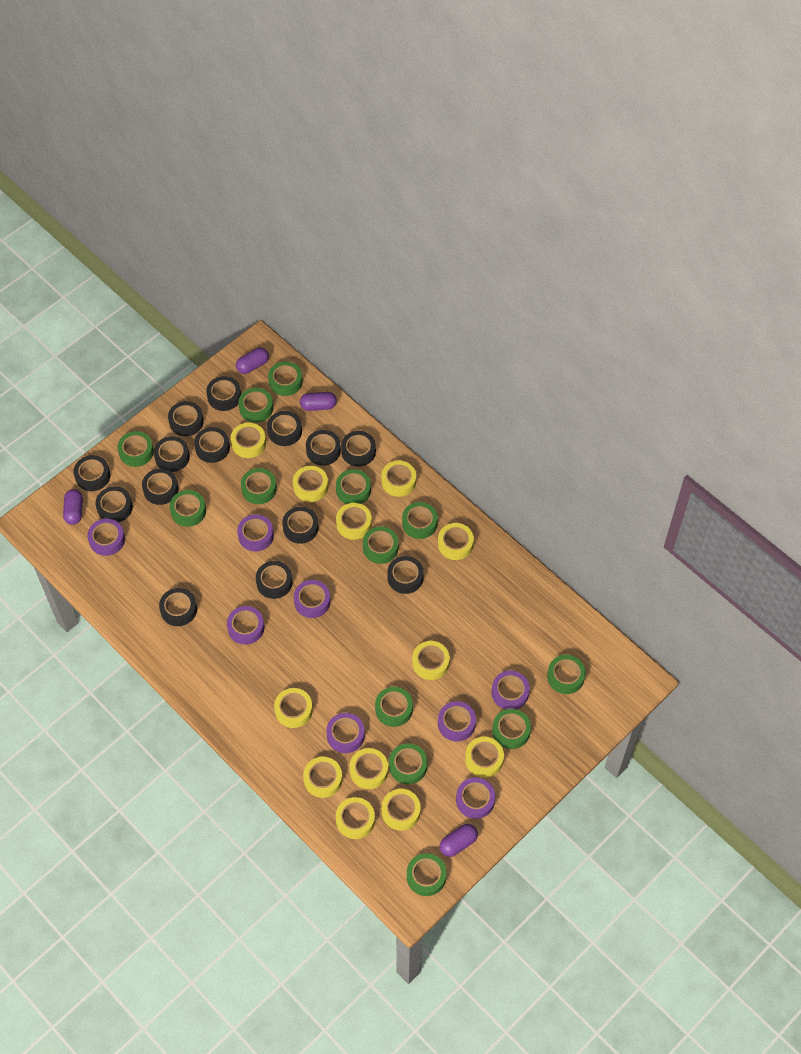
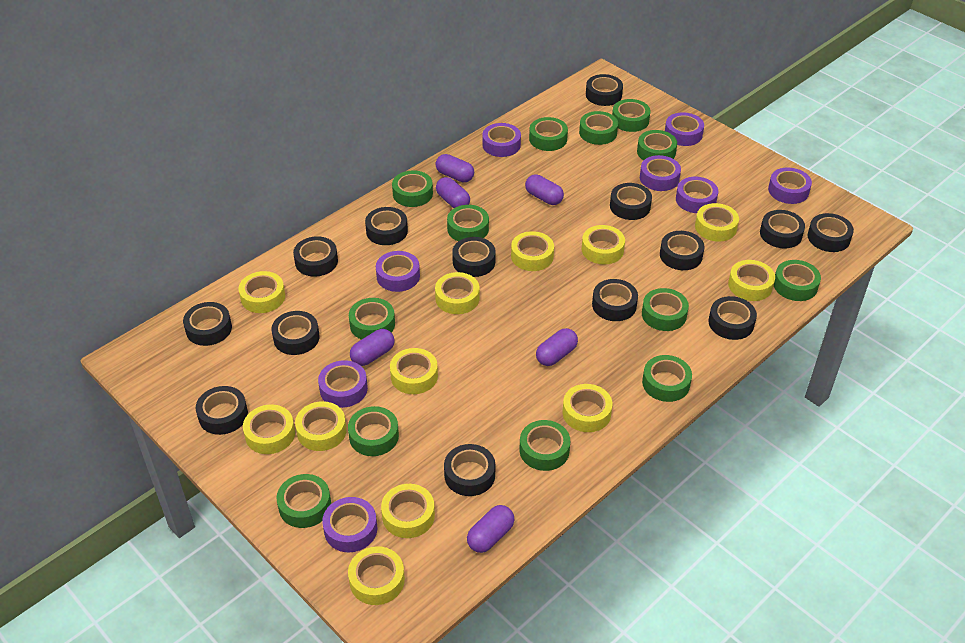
purple capsule: 4 -> 6

